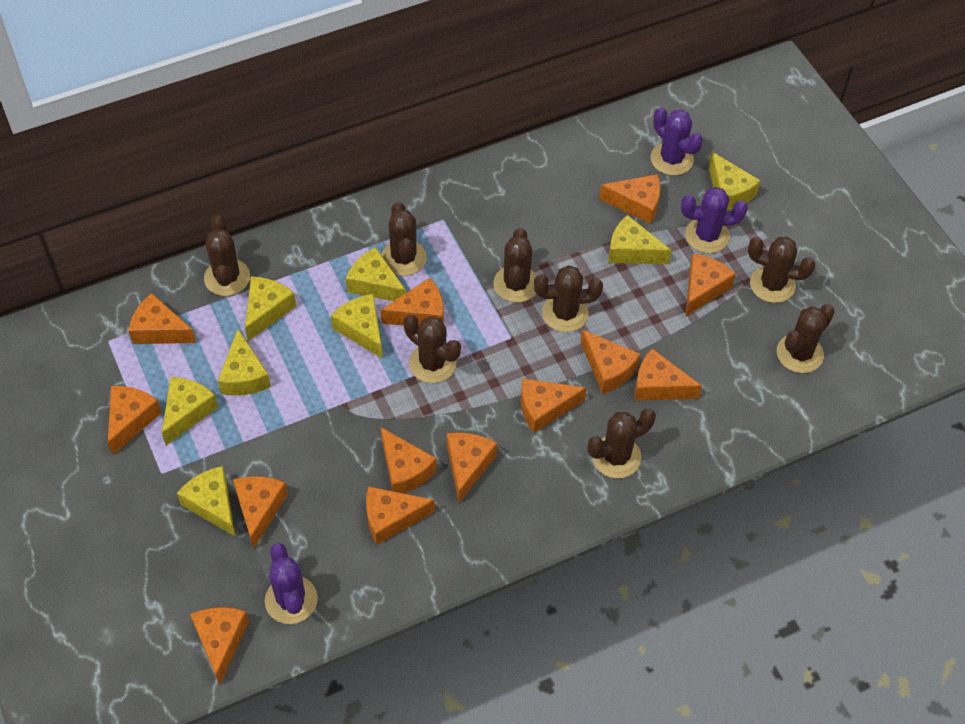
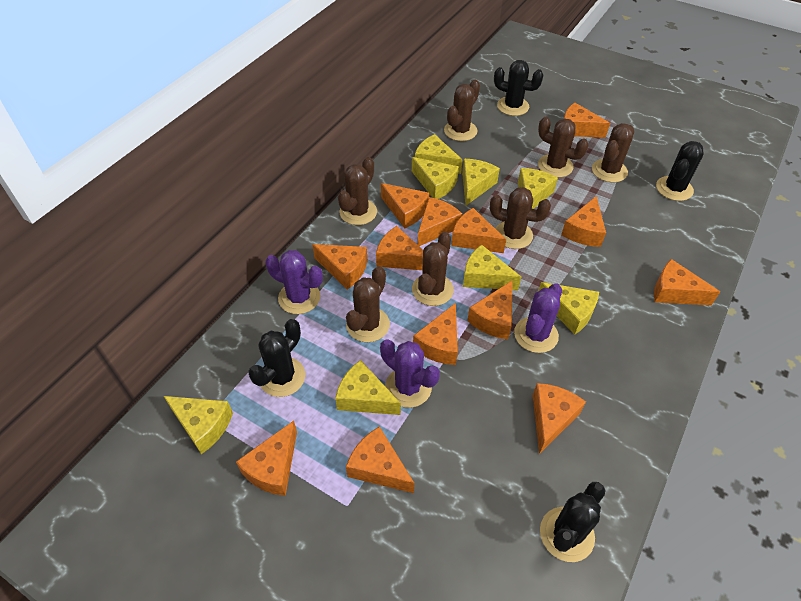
black cactus: 0 -> 4
brown cactus: 8 -> 7

